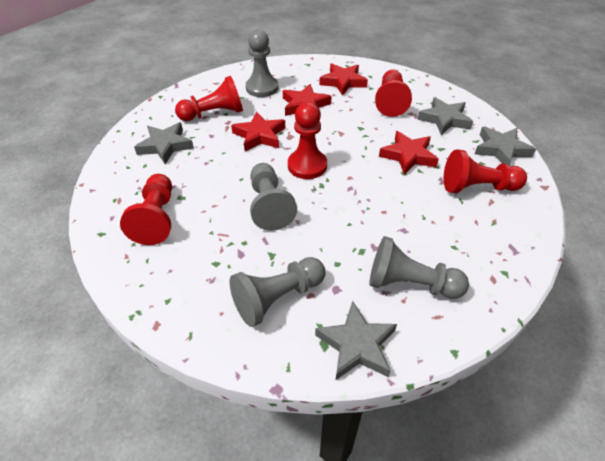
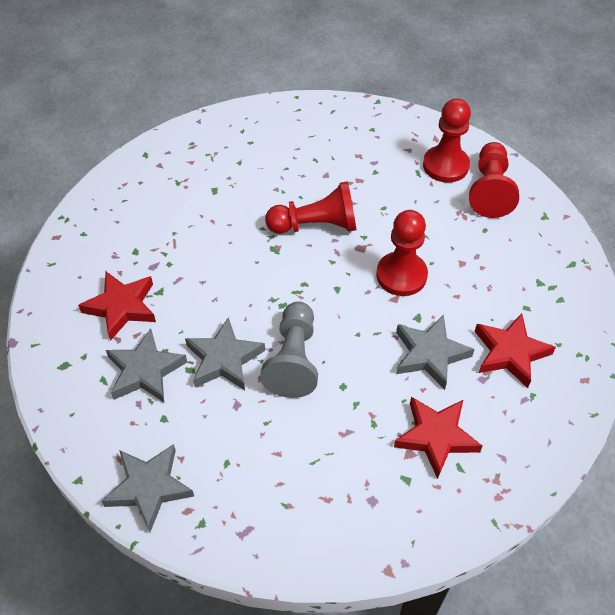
grey pawn: 4 -> 1
red pawn: 5 -> 4
red star: 4 -> 3

